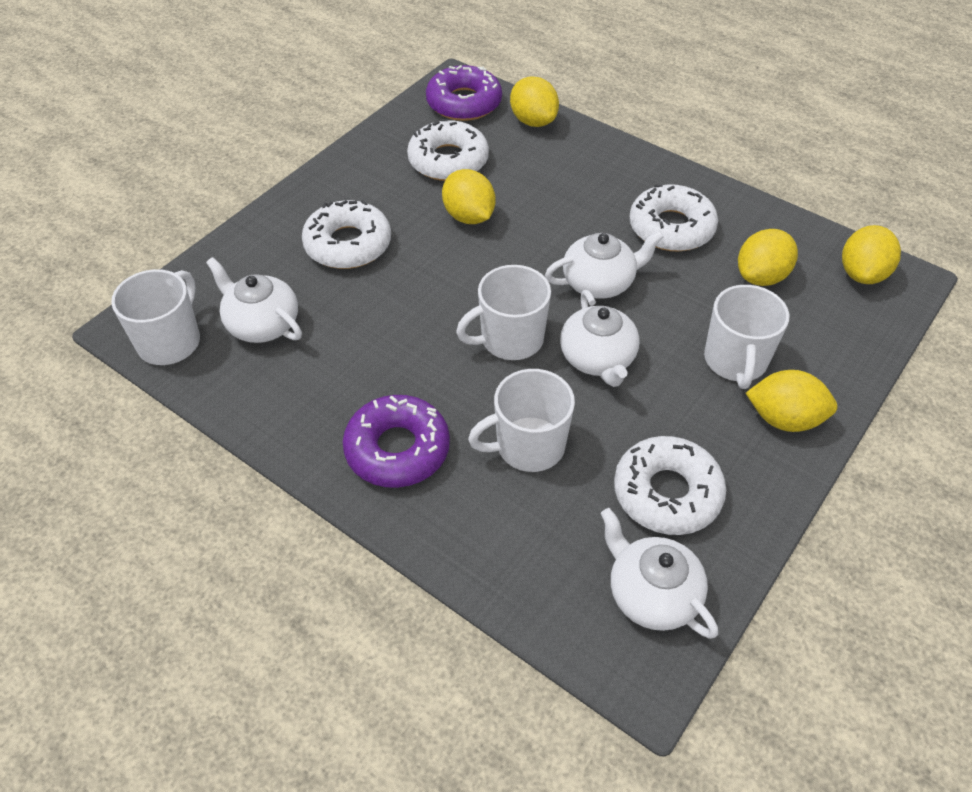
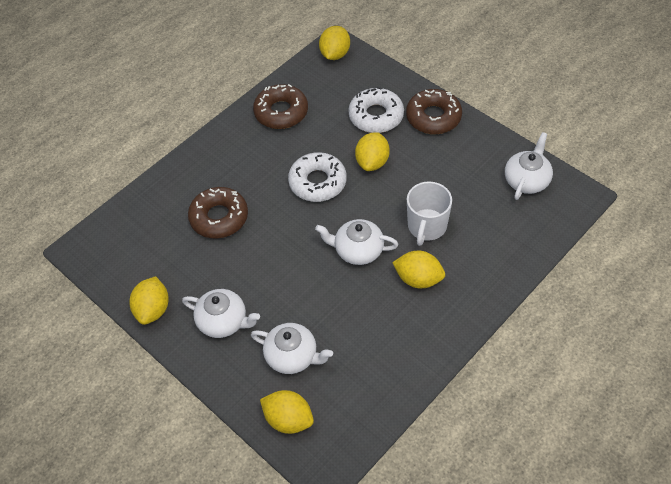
brown donut: 0 -> 3
purple donut: 2 -> 0
white donut: 4 -> 2
white mug: 4 -> 1

